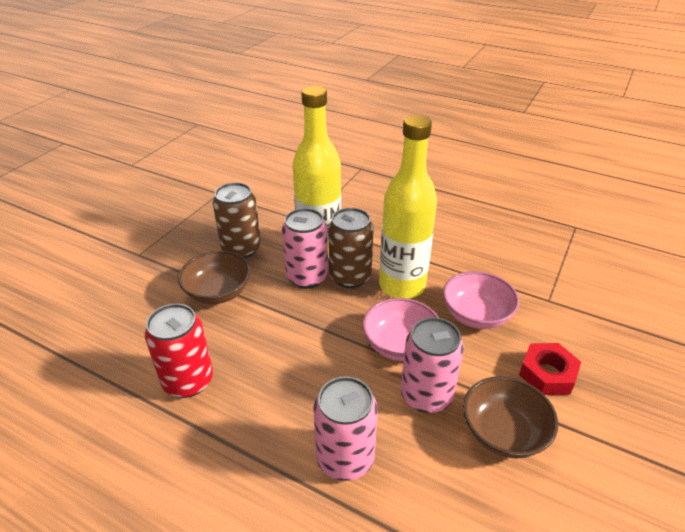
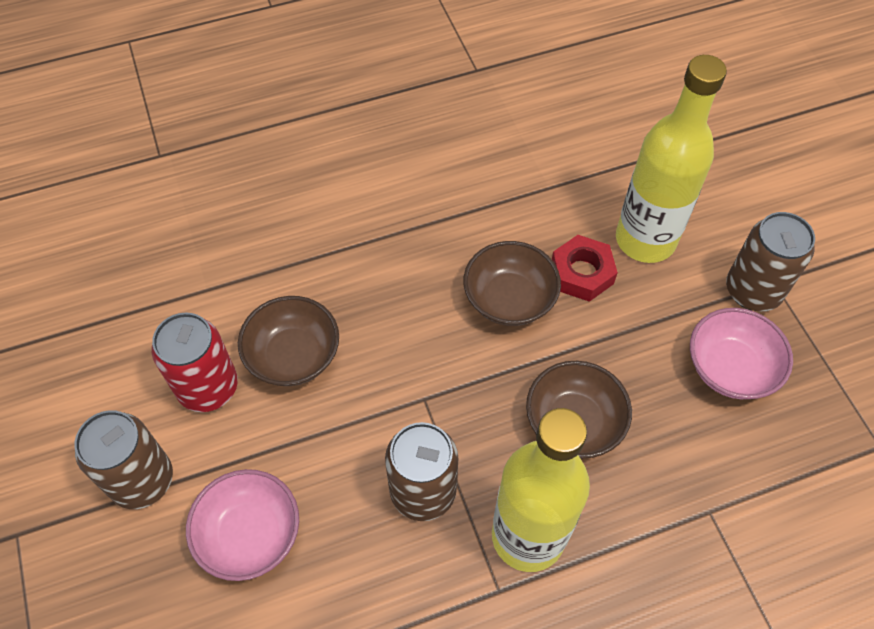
brown bowl: 2 -> 3
brown can: 2 -> 3
pink can: 3 -> 0

